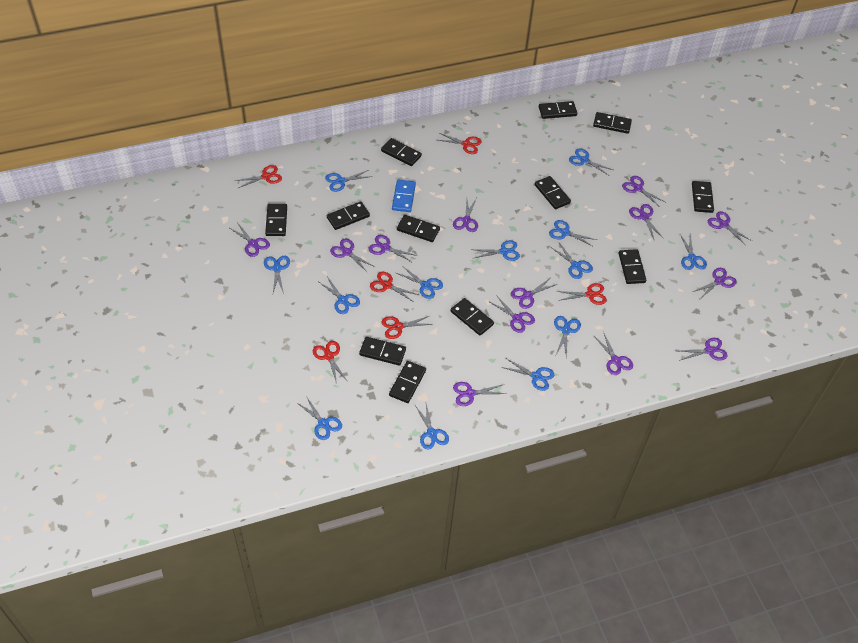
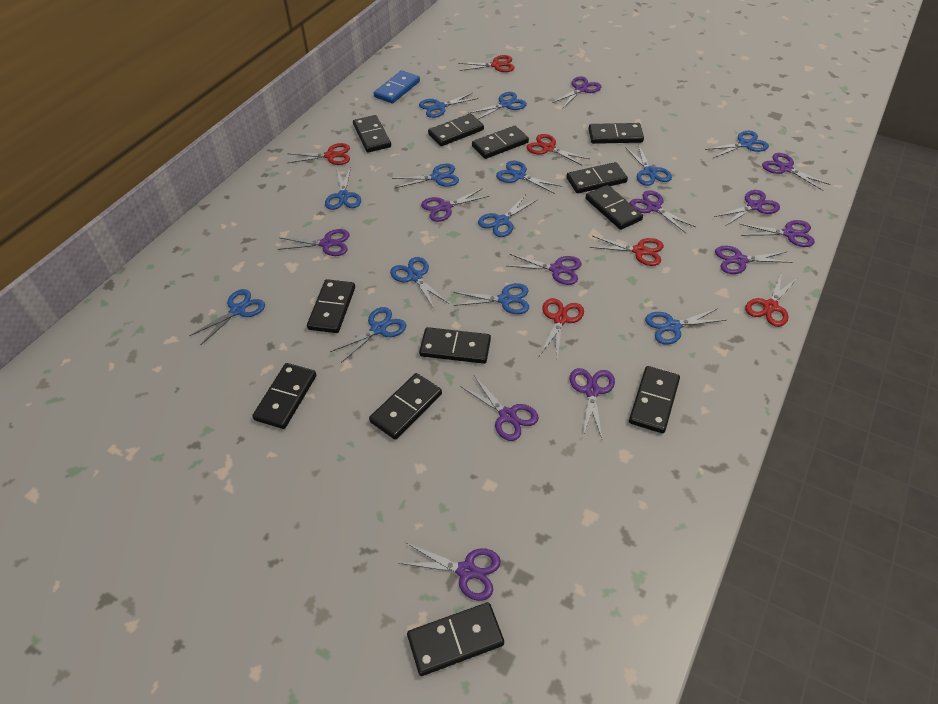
purple scissors: 13 -> 12

